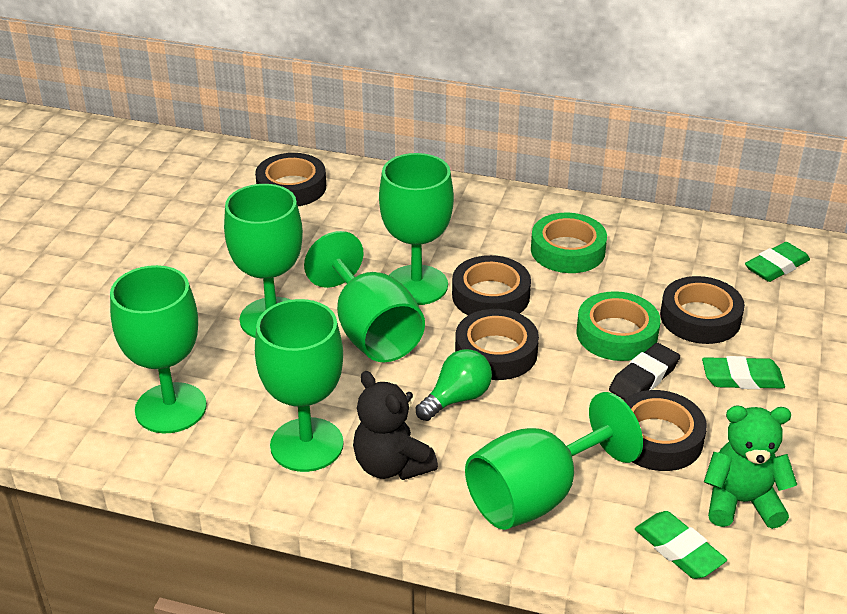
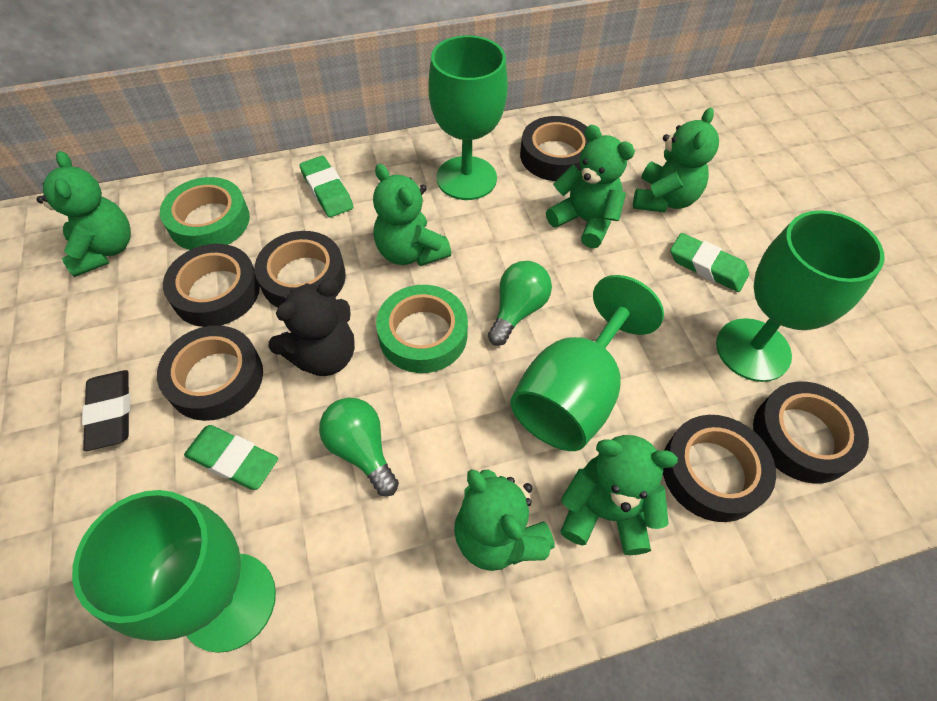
black tape: 5 -> 6
green goblet: 6 -> 4
green light bulb: 1 -> 2
green teddy bear: 1 -> 6

